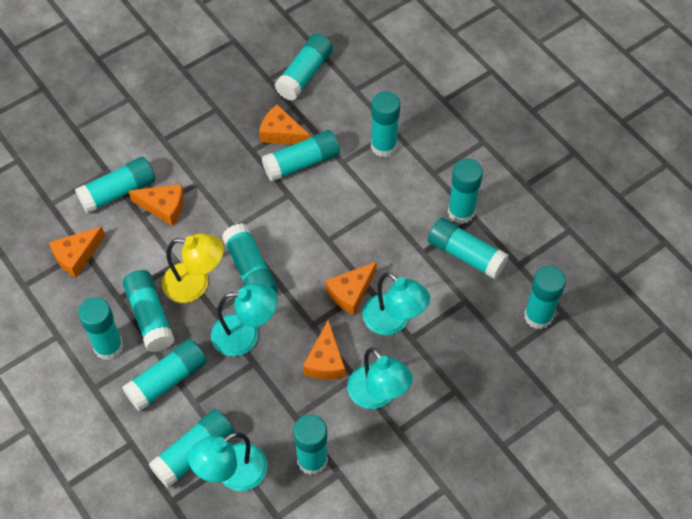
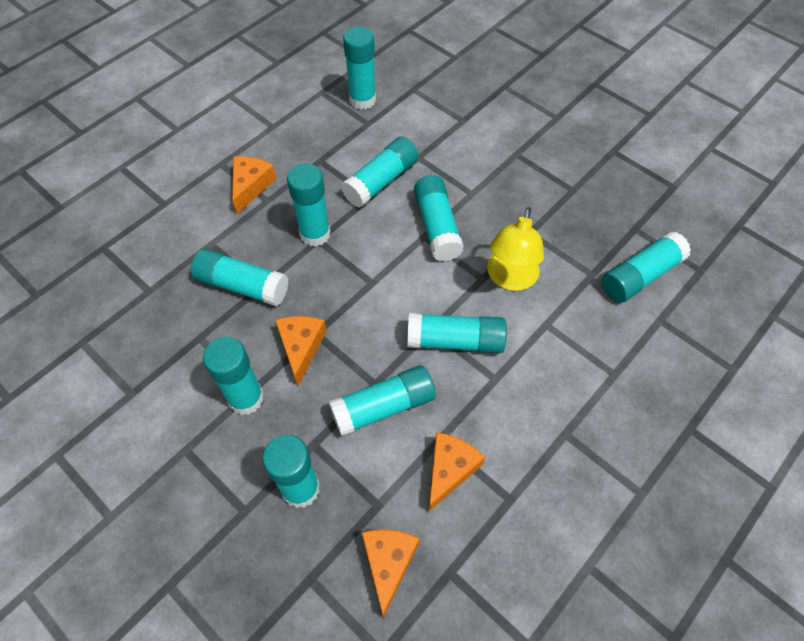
orange cheese: 5 -> 4
turquoise glue stick: 13 -> 10
turquoise lamp: 4 -> 0

